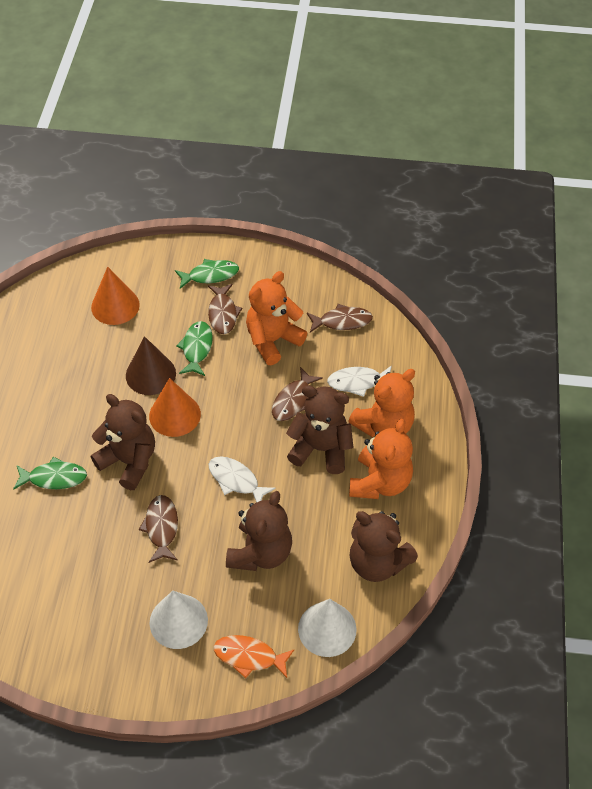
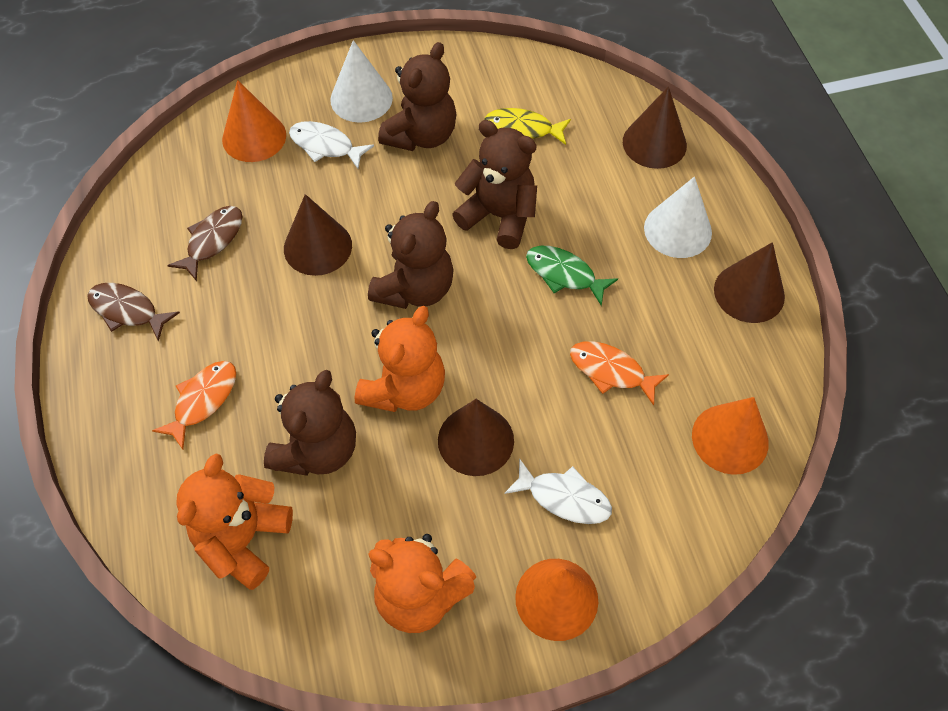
brown cone: 1 -> 4
brown fish: 4 -> 2
green fish: 3 -> 1
orange cone: 2 -> 3
orange fish: 1 -> 2
yellow fish: 0 -> 1

